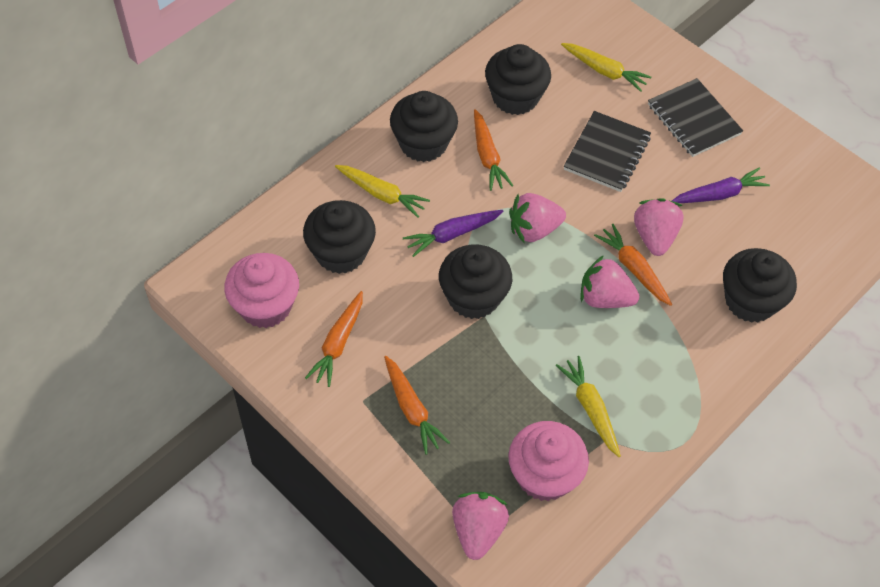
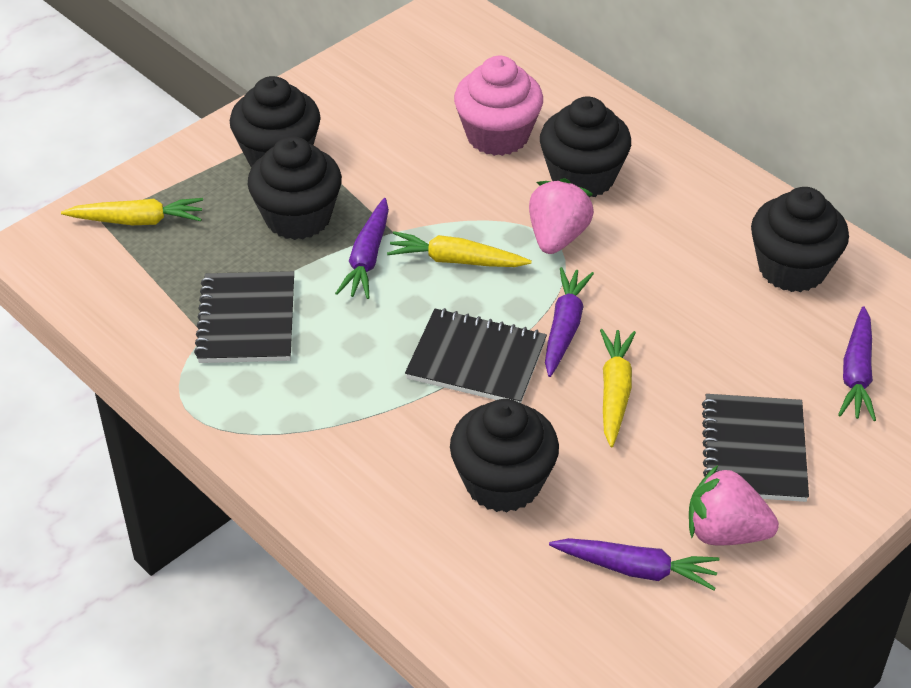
black notebook: 2 -> 3
orange carrot: 4 -> 0
pink cupcake: 2 -> 1
pink strawberry: 4 -> 2
purple carrot: 2 -> 4

